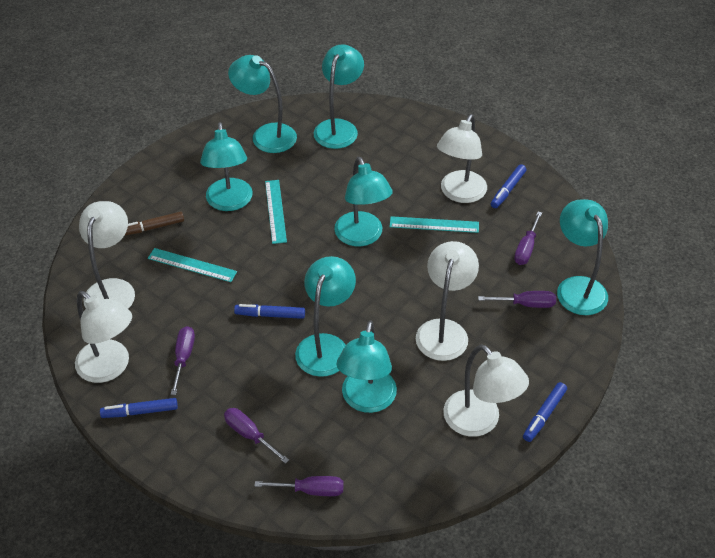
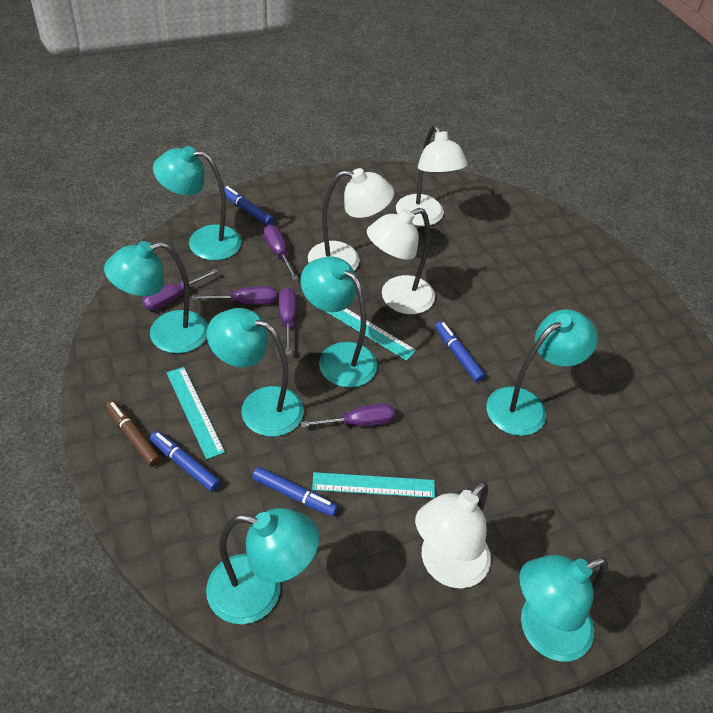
white lamp: 5 -> 4

